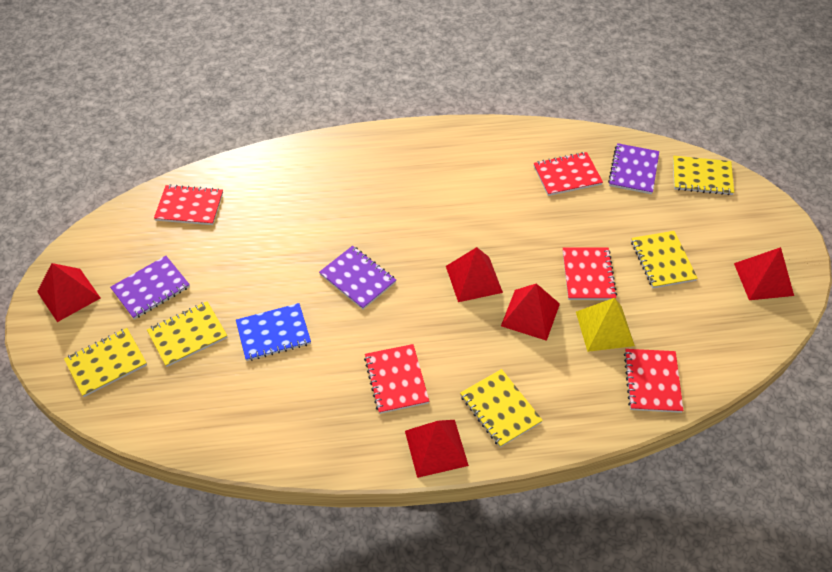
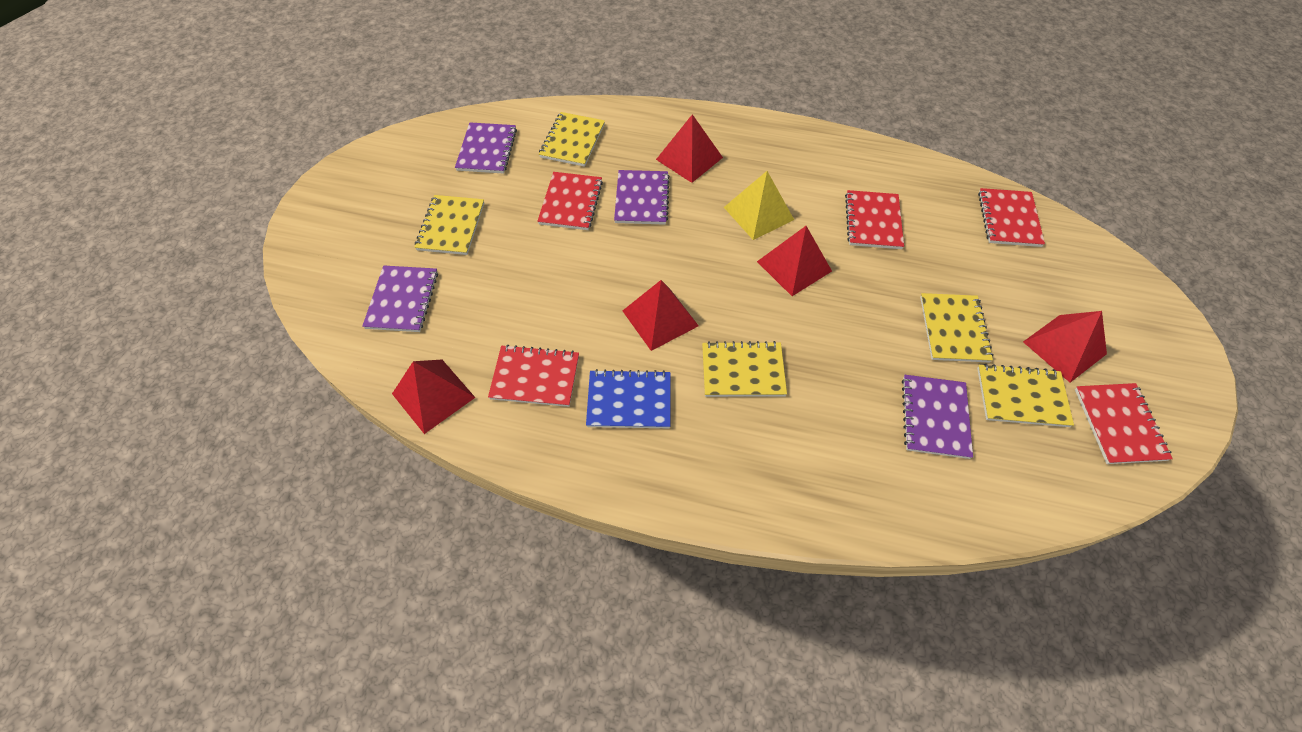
purple notebook: 3 -> 4

